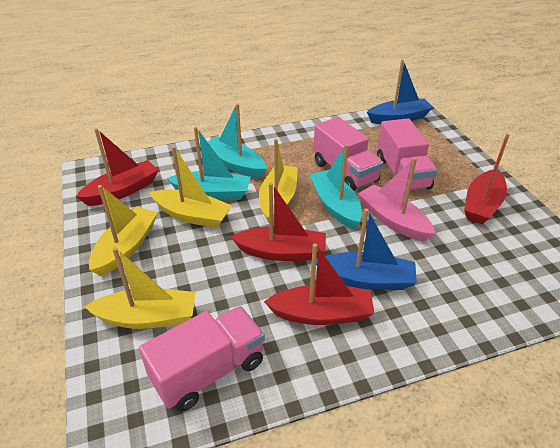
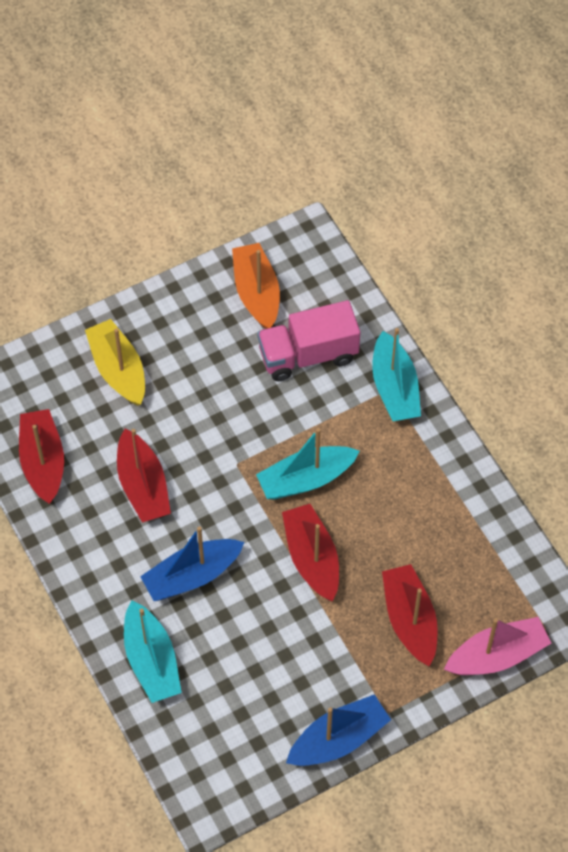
orange boat: 0 -> 1
pink truck: 3 -> 1
yellow boat: 4 -> 1

